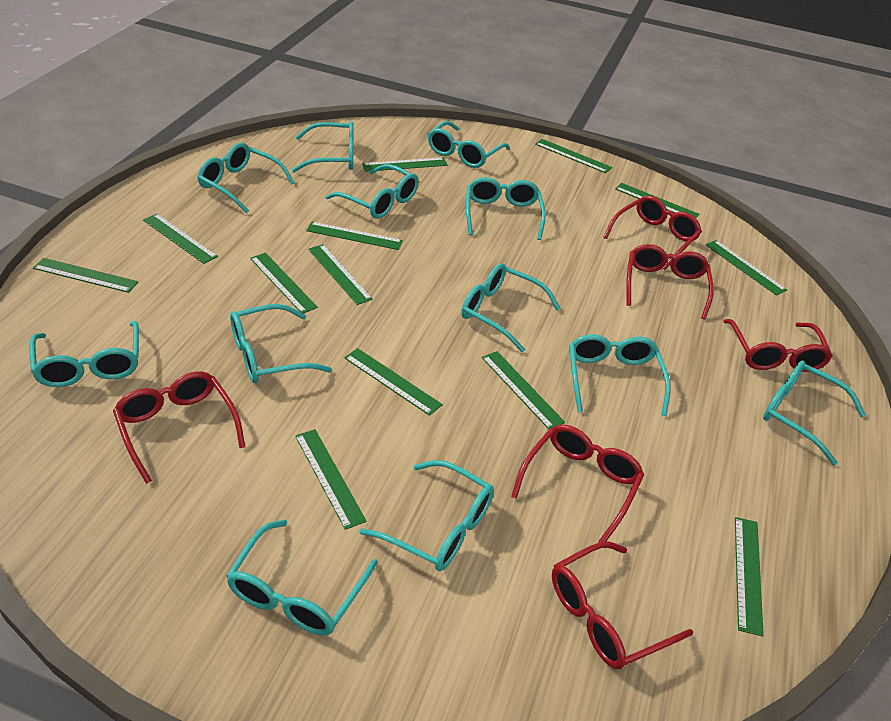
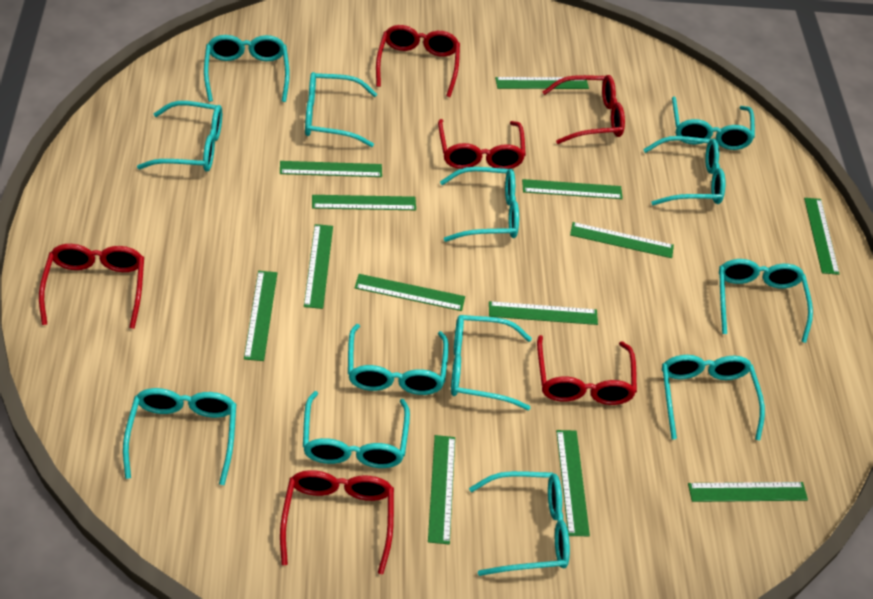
turquoise glasses: 12 -> 13

